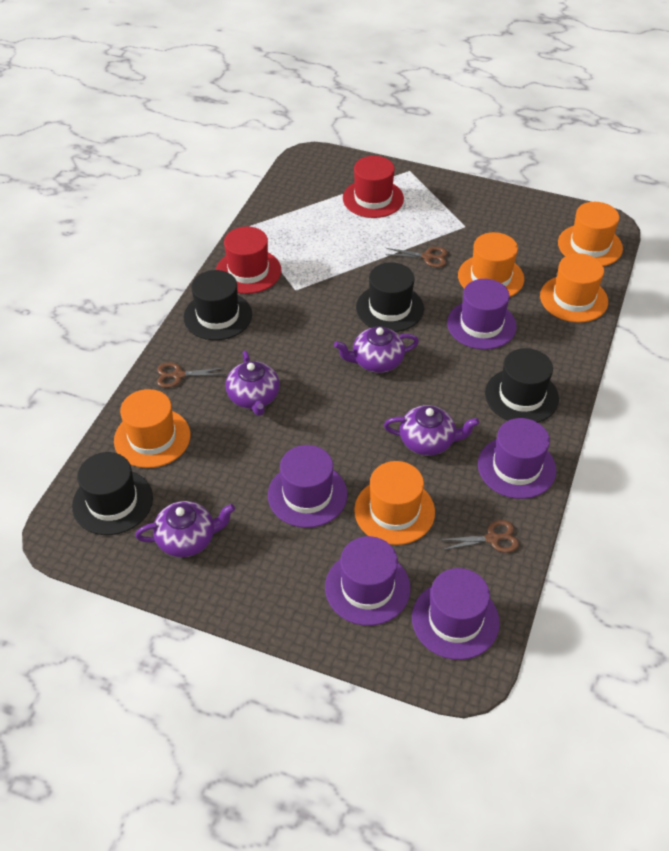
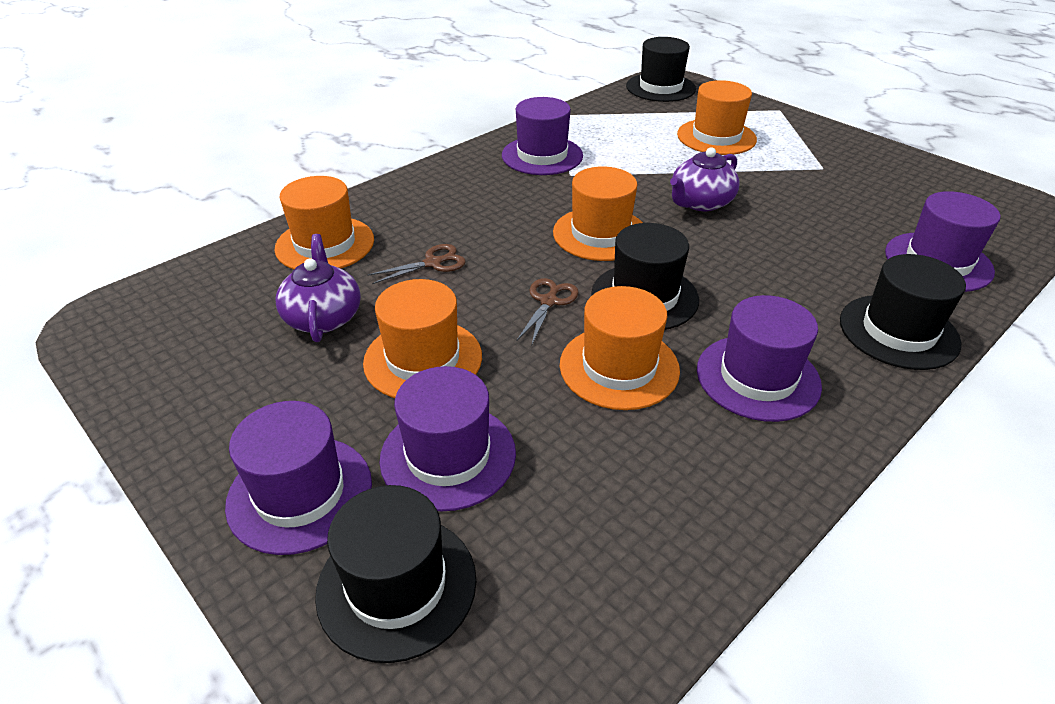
brown scissors: 3 -> 2
purple teapot: 4 -> 2
red hat: 2 -> 0

